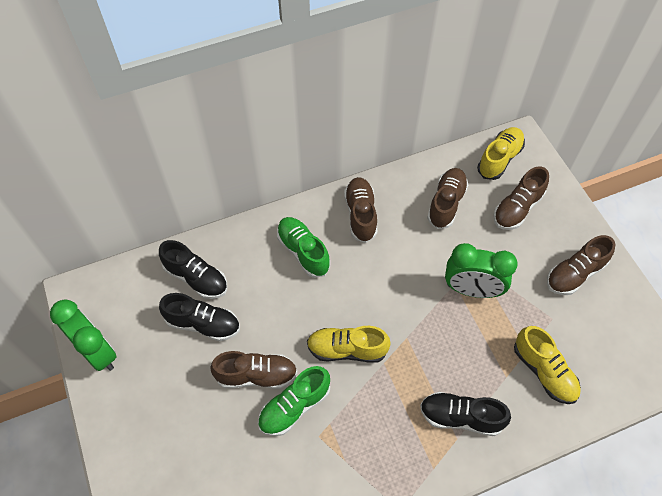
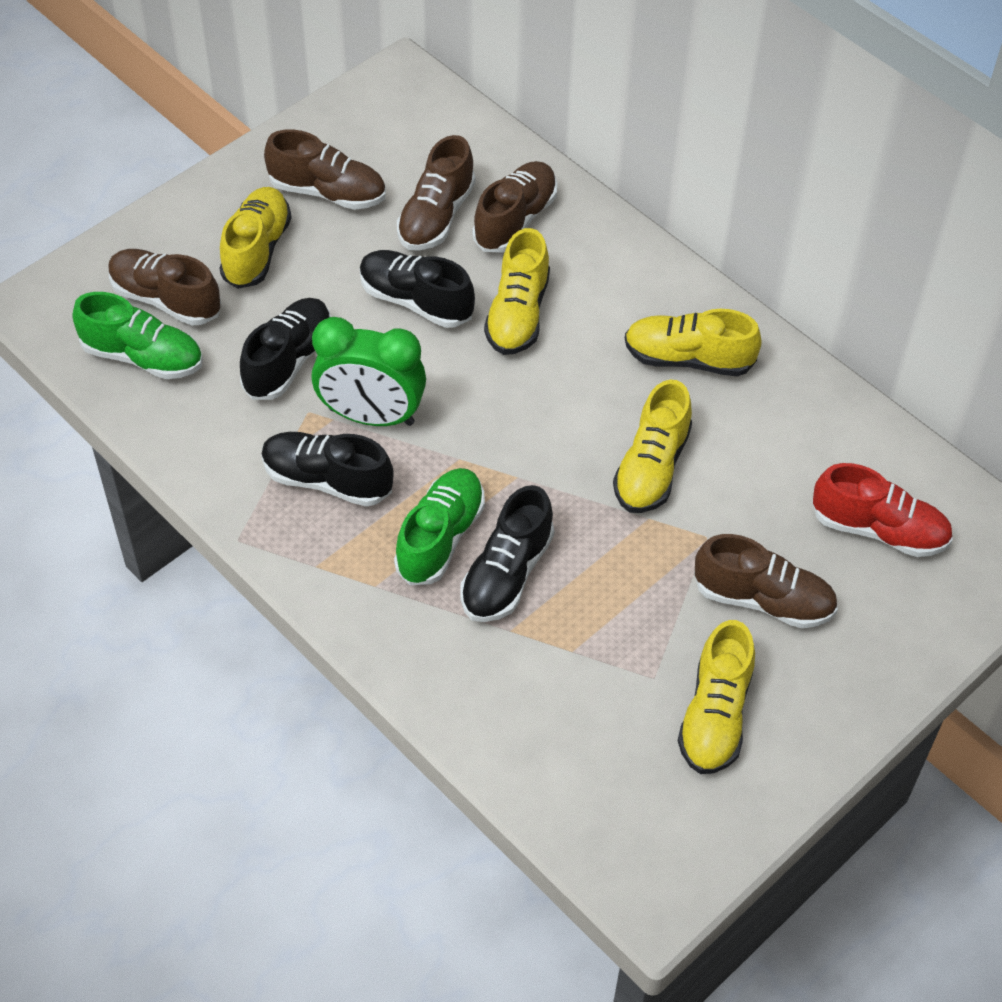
black shoe: 3 -> 4
green clock: 2 -> 1
red shoe: 0 -> 1
yellow shoe: 3 -> 5

